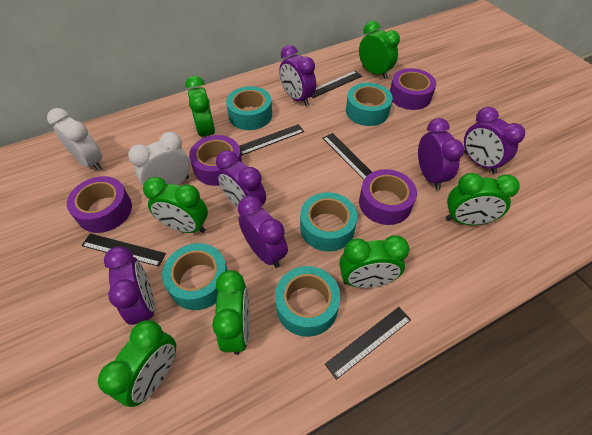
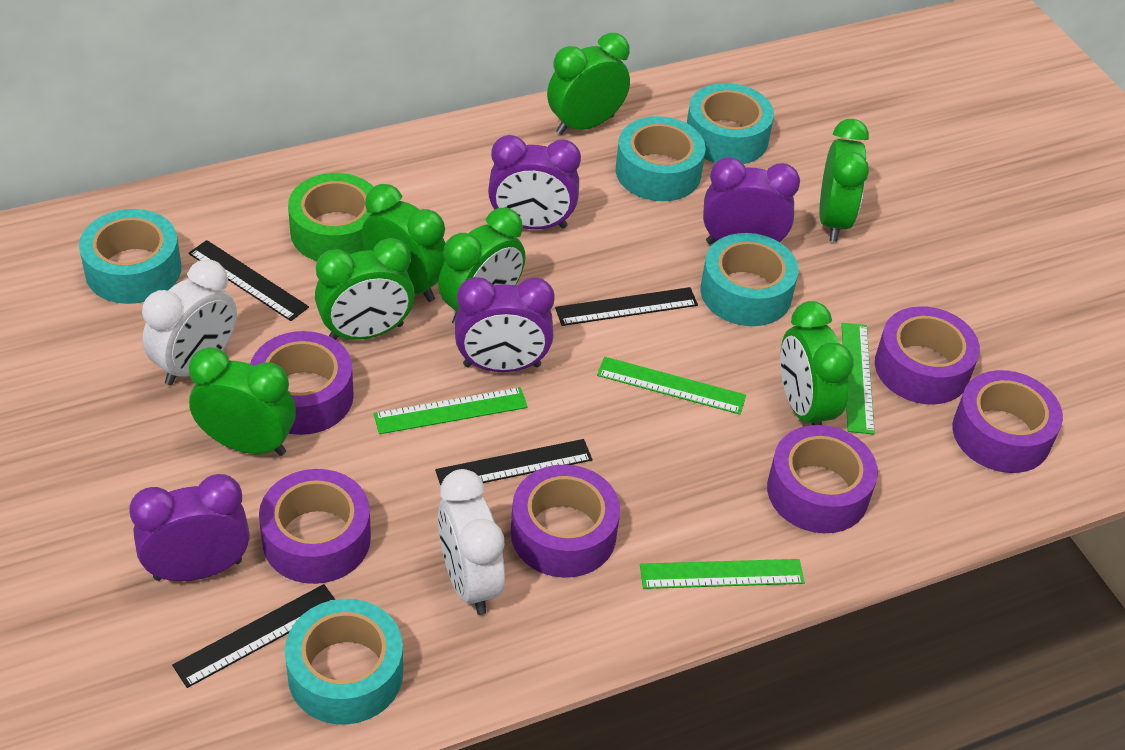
black ruler: 5 -> 4
green ruler: 0 -> 4
green tape: 0 -> 1
purple clock: 6 -> 4
purple tape: 4 -> 6

